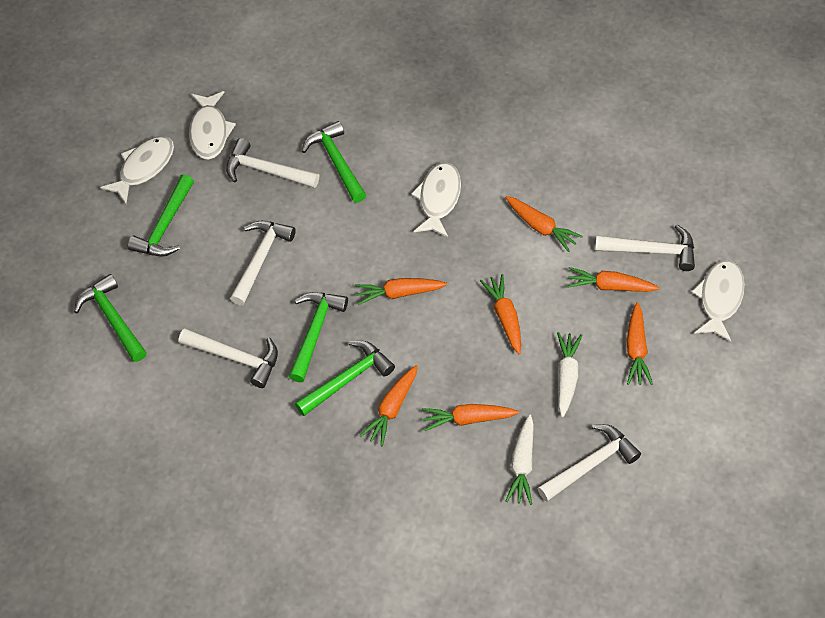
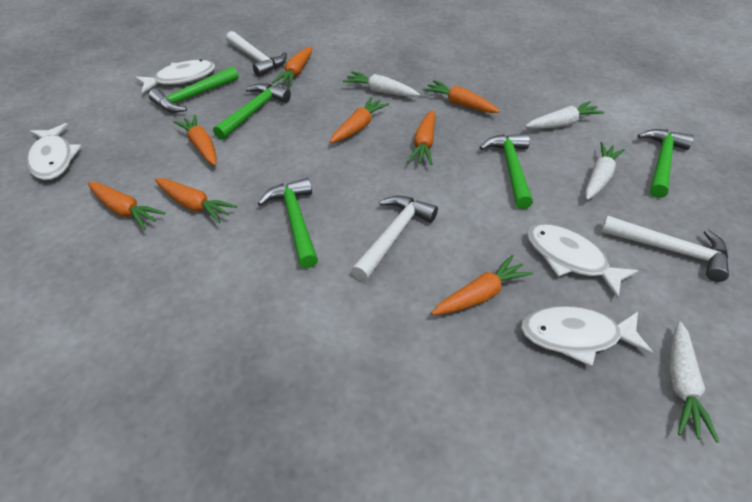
orange carrot: 7 -> 8
white carrot: 2 -> 4
white hammer: 5 -> 3

